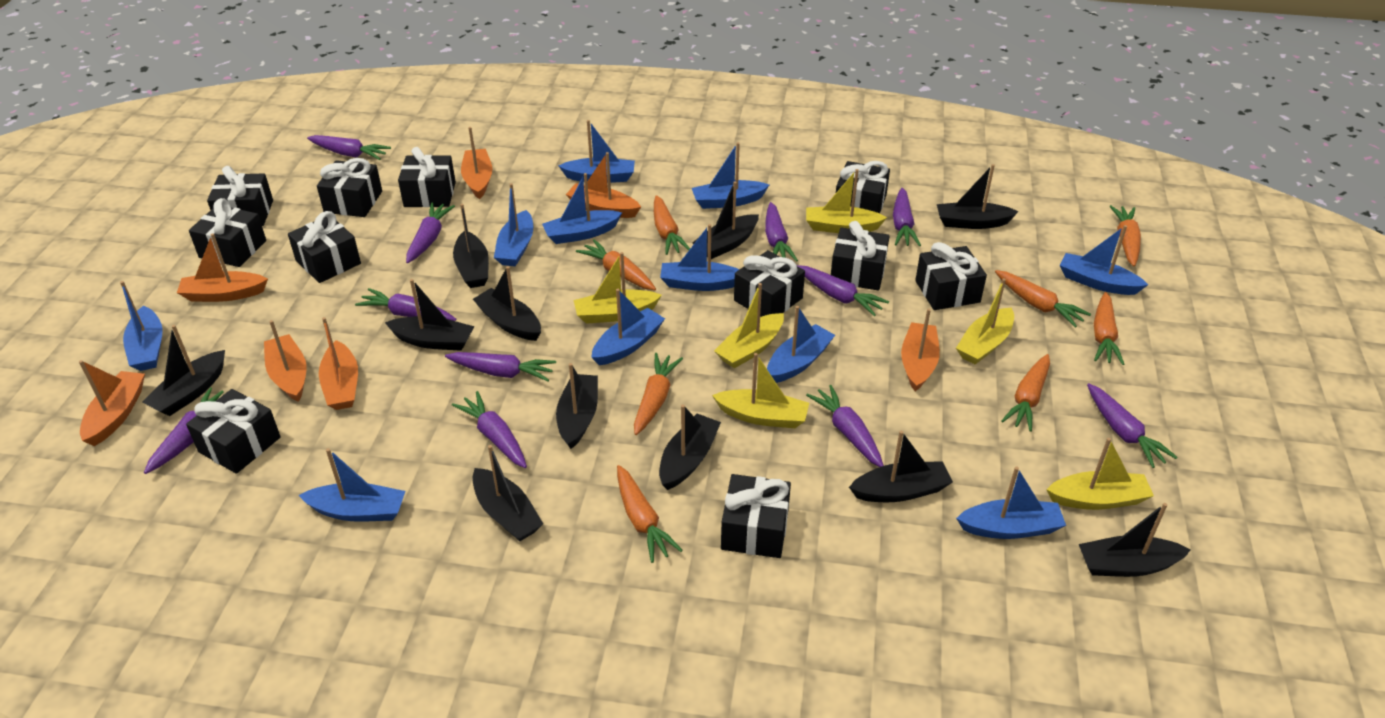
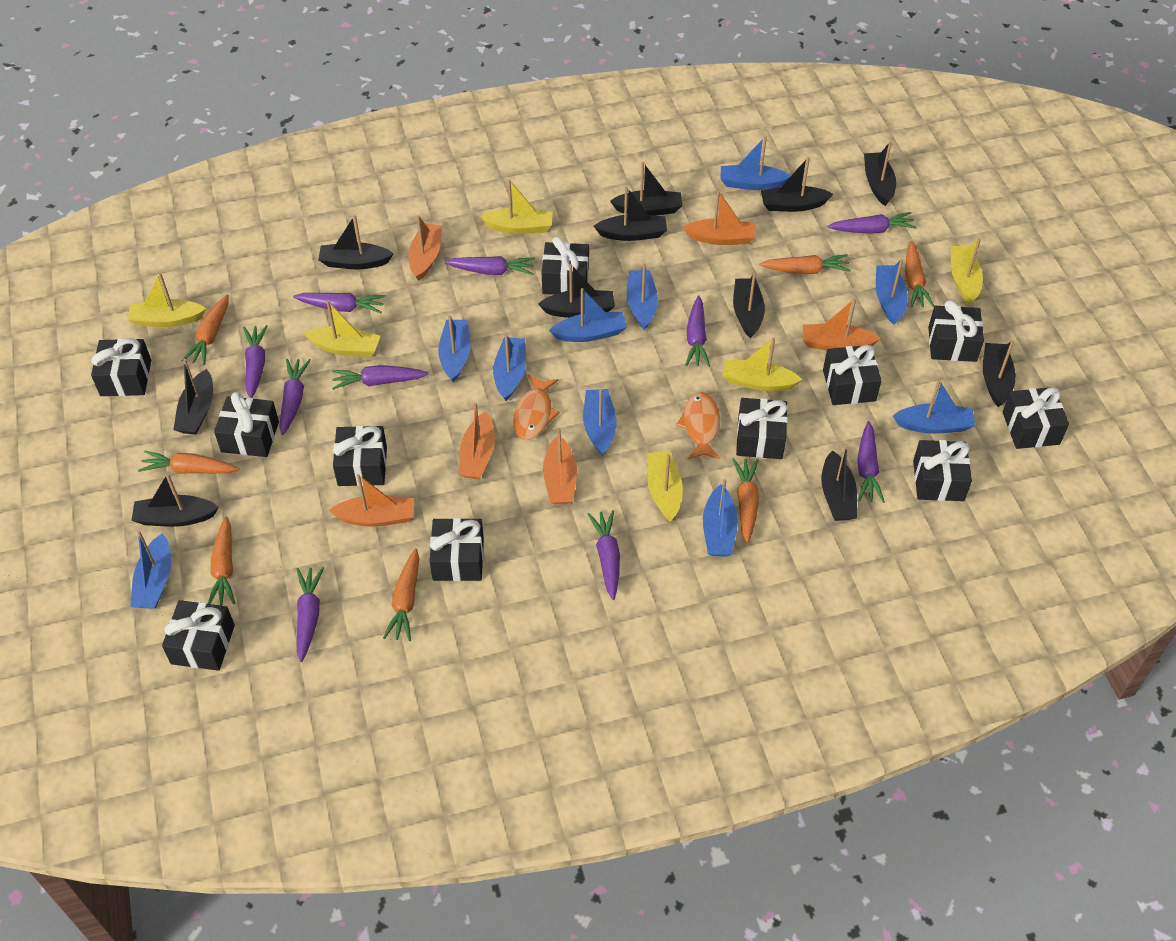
blue boat: 11 -> 10
orange boat: 7 -> 6
orange carrot: 8 -> 7
orange fish: 0 -> 2
purple carrot: 11 -> 10

